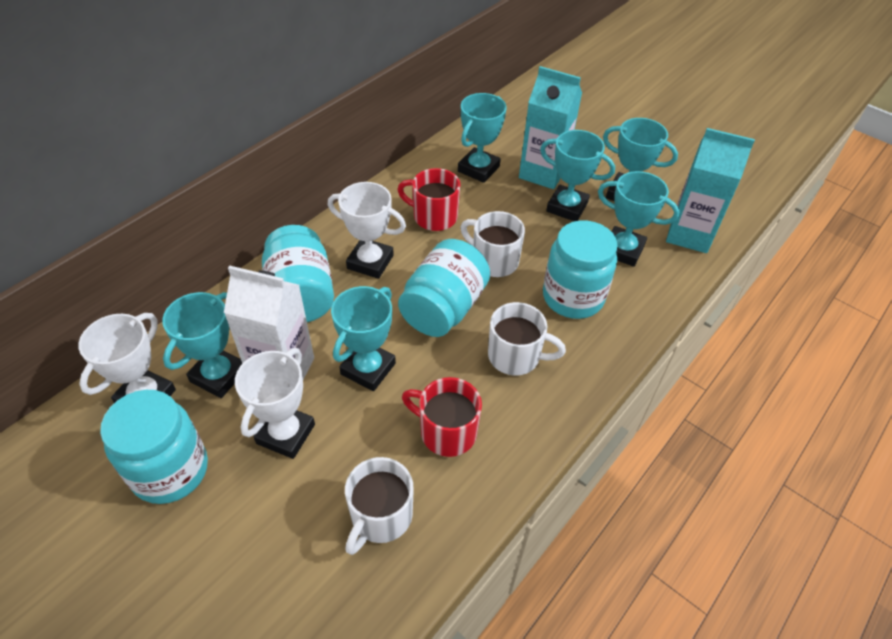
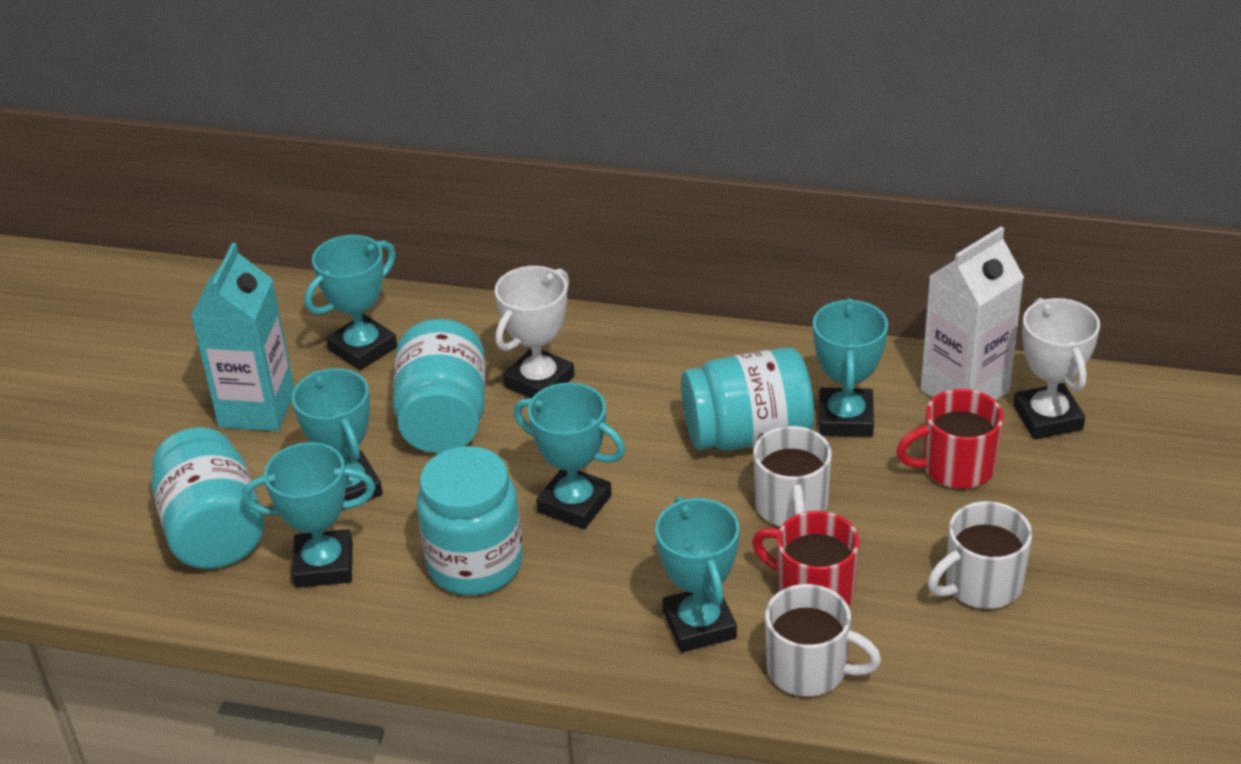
turquoise carton: 2 -> 1
white trophy: 3 -> 2

